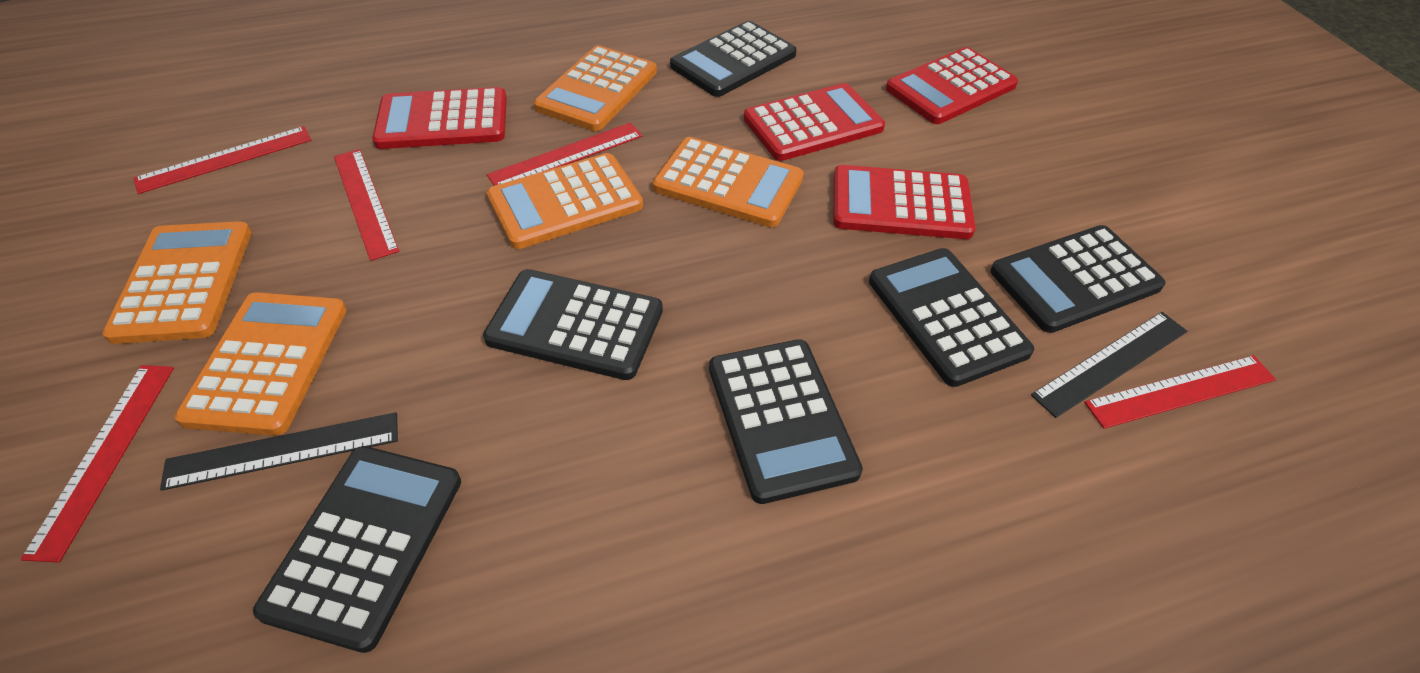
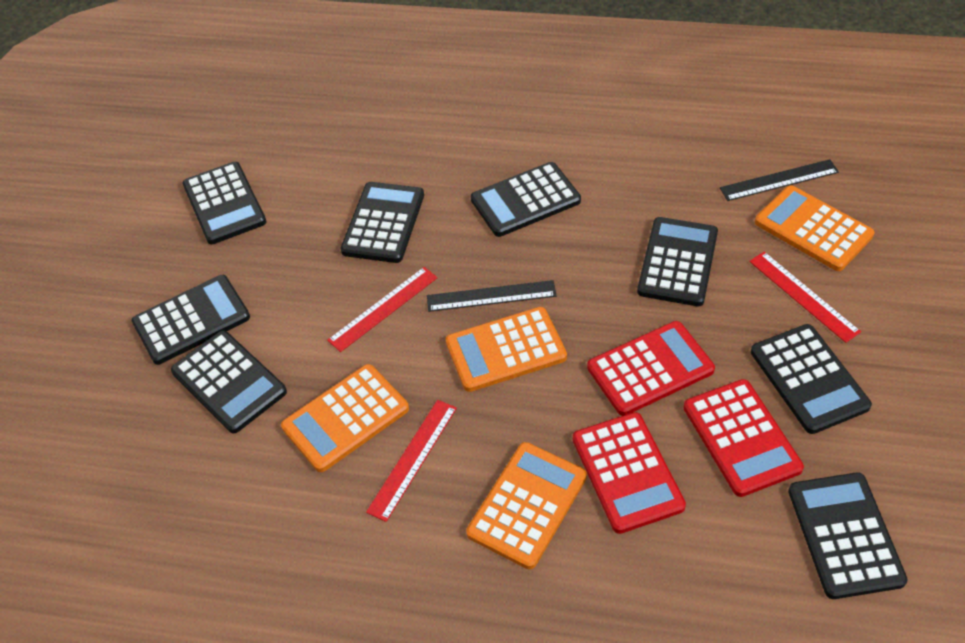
black calculator: 6 -> 8
orange calculator: 5 -> 4
red calculator: 4 -> 3
red ruler: 5 -> 3

